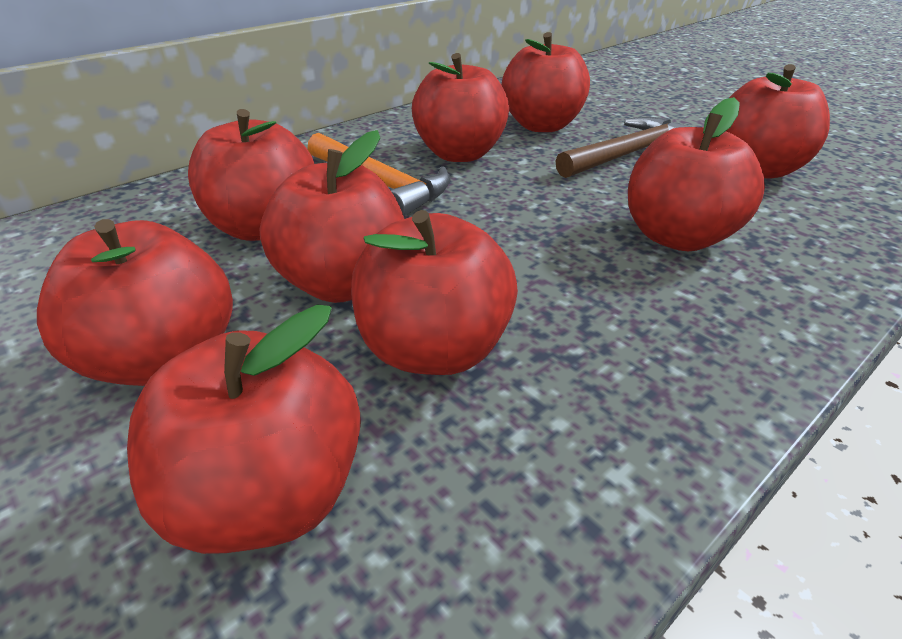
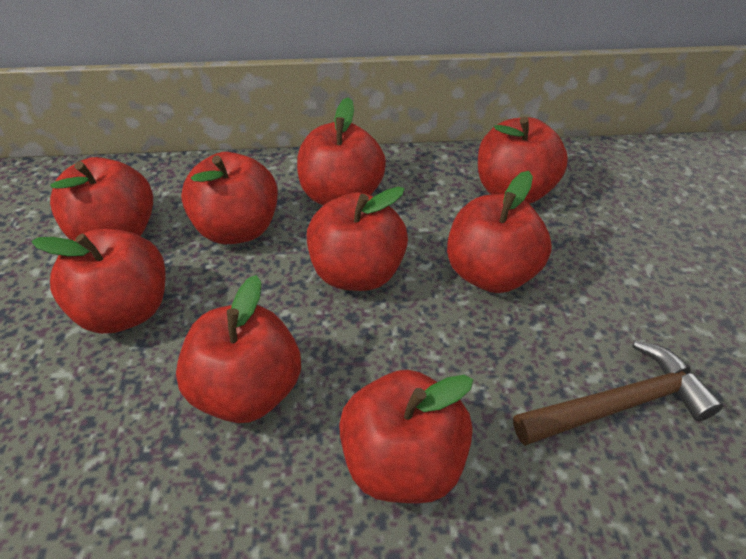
orange hammer: 1 -> 0

